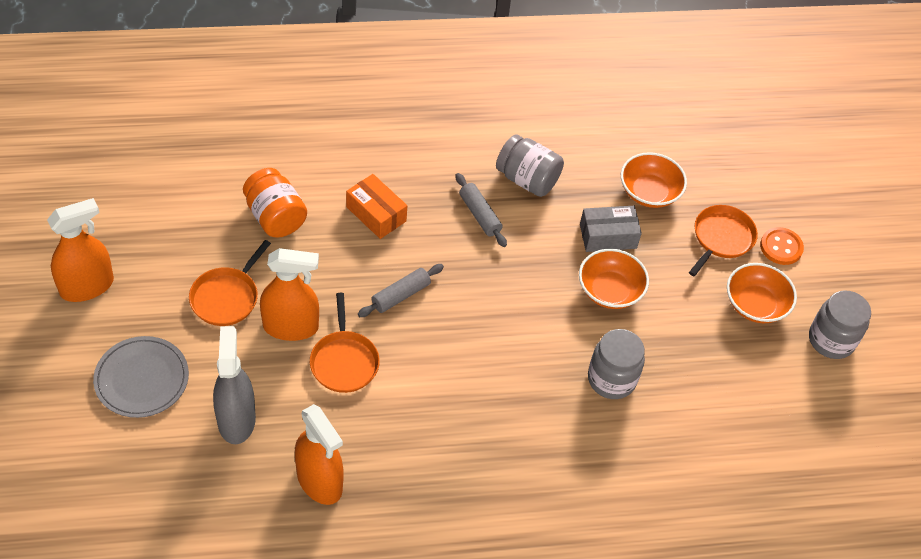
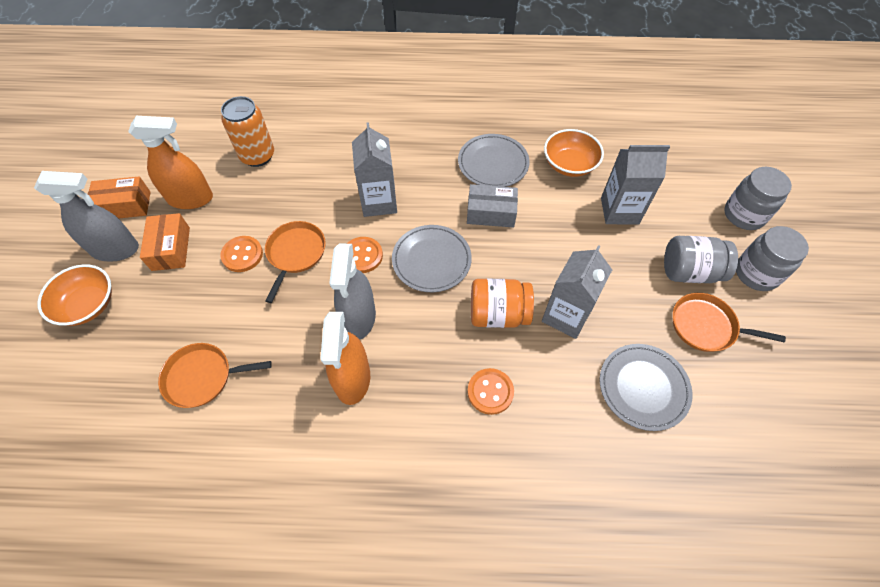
grey carton: 0 -> 3
grey plate: 1 -> 3
grey rolling pin: 2 -> 0
grey spray bottle: 1 -> 2
orange bowl: 3 -> 2
orange box: 1 -> 2
orange button: 1 -> 3
orange can: 0 -> 1
orange spray bottle: 3 -> 2

